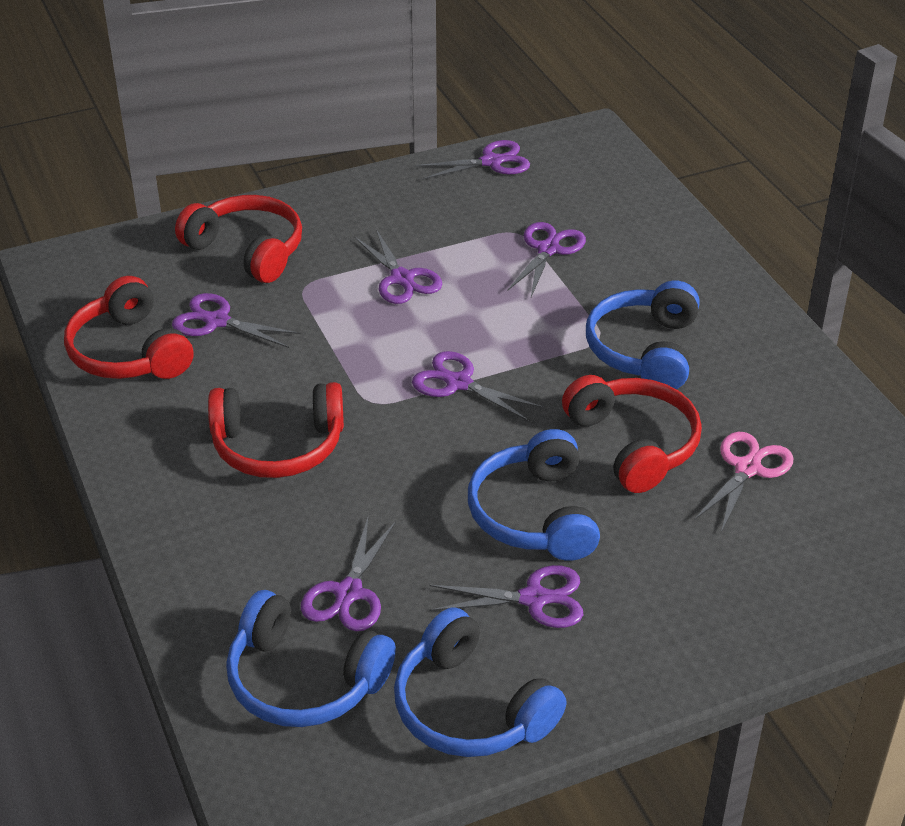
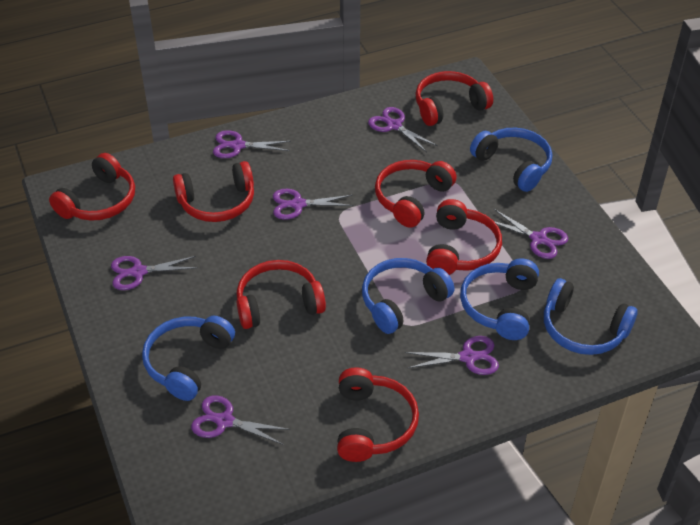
blue headphones: 4 -> 5
pink scissors: 1 -> 0
red headphones: 4 -> 7

